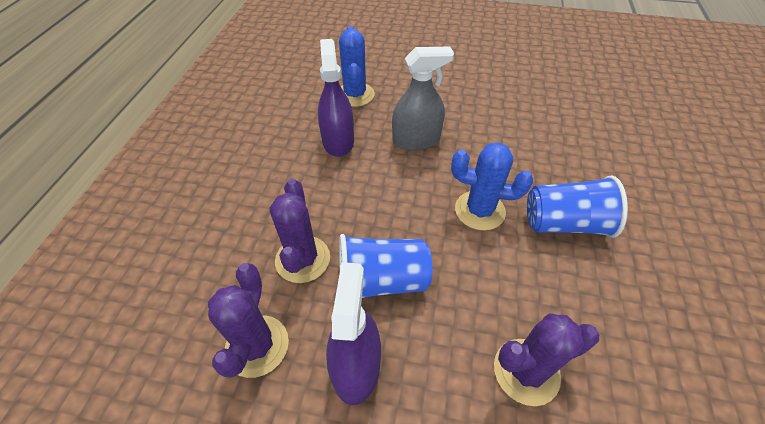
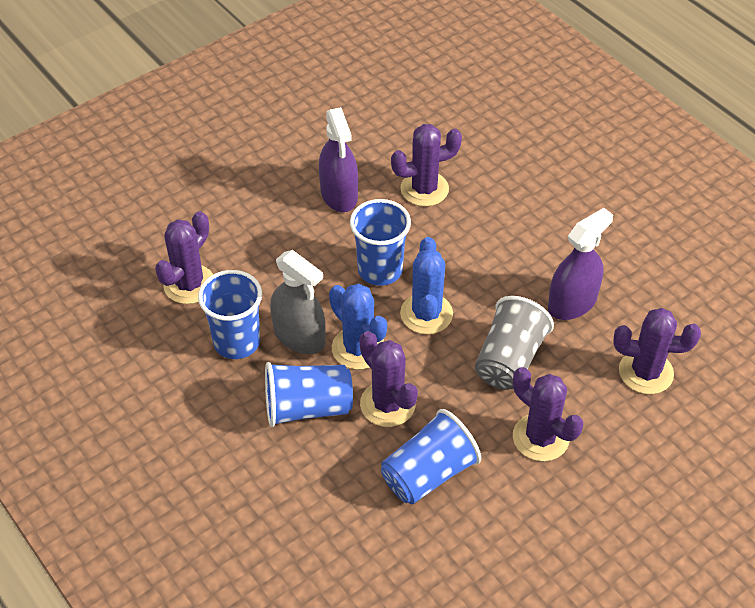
blue cup: 2 -> 4
grey cup: 0 -> 1
purple cactus: 3 -> 5

